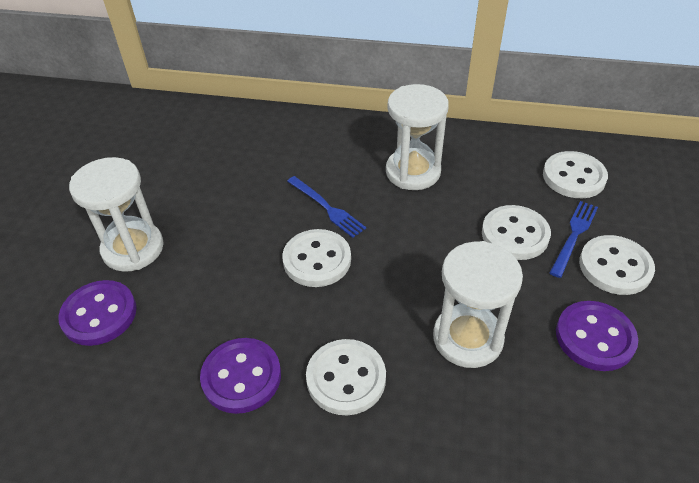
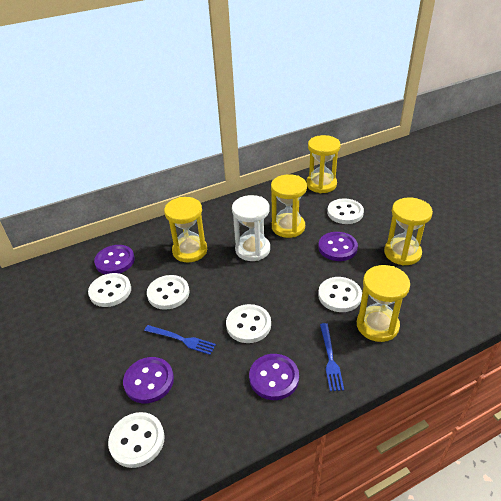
purple button: 3 -> 4
white button: 5 -> 6
white hourglass: 3 -> 1
yellow hourglass: 0 -> 5

